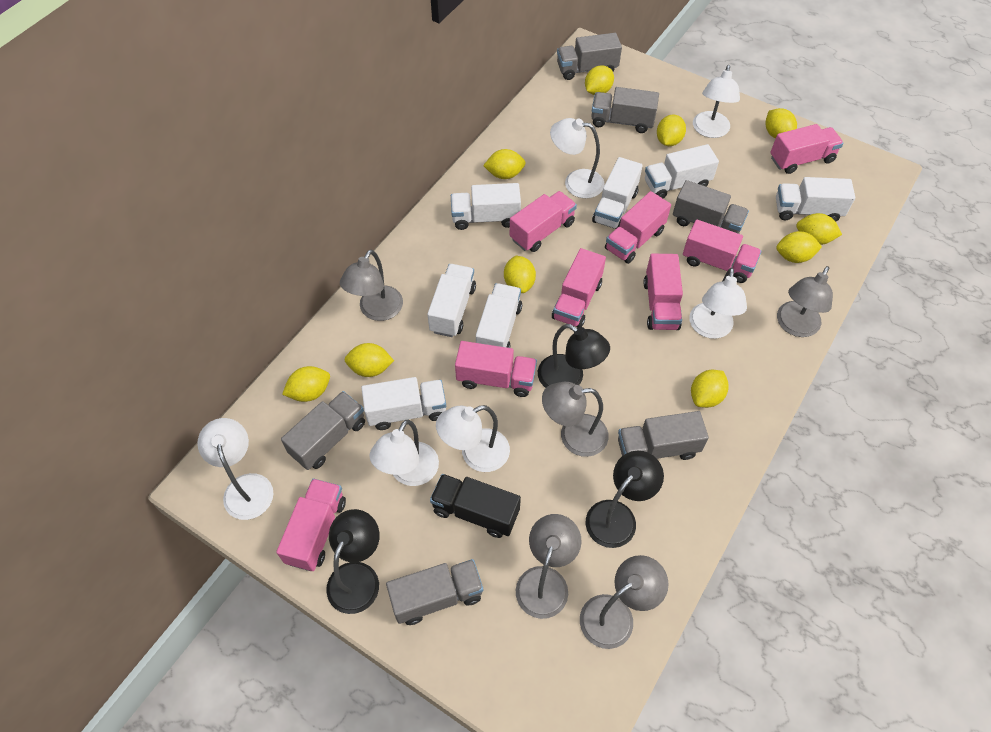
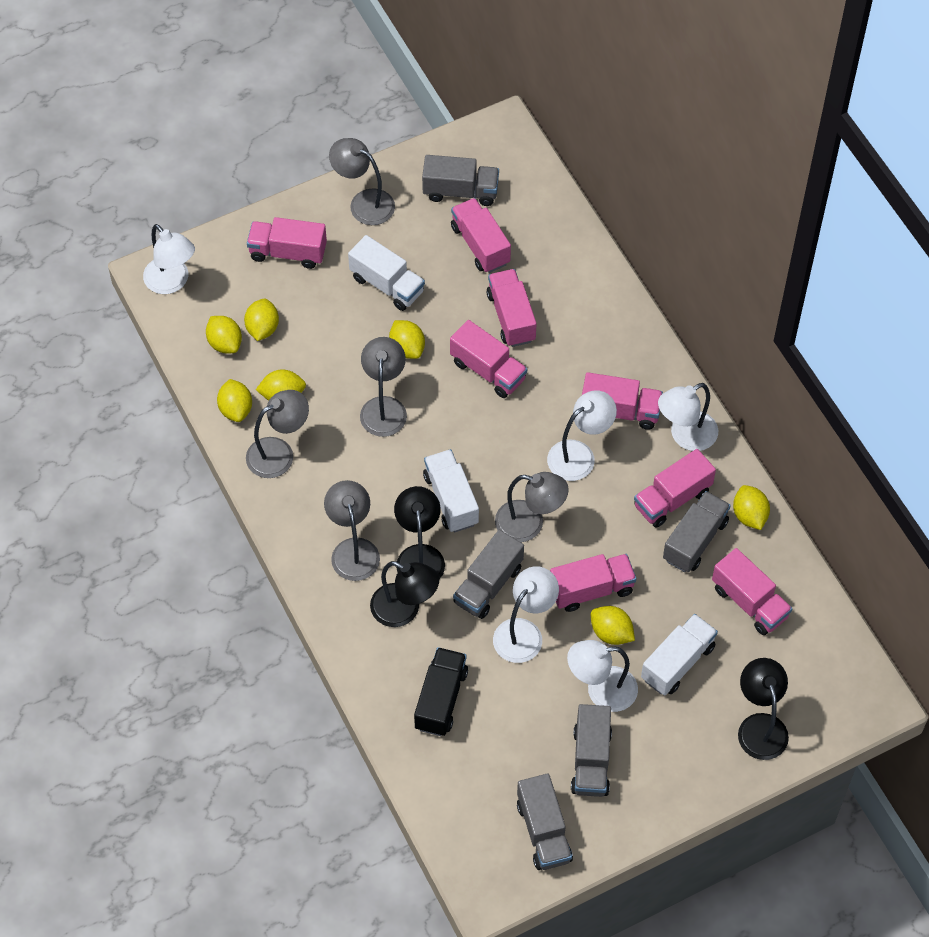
grey truck: 6 -> 5
white lamp: 6 -> 5
white truck: 7 -> 3
yellow lemon: 10 -> 7

